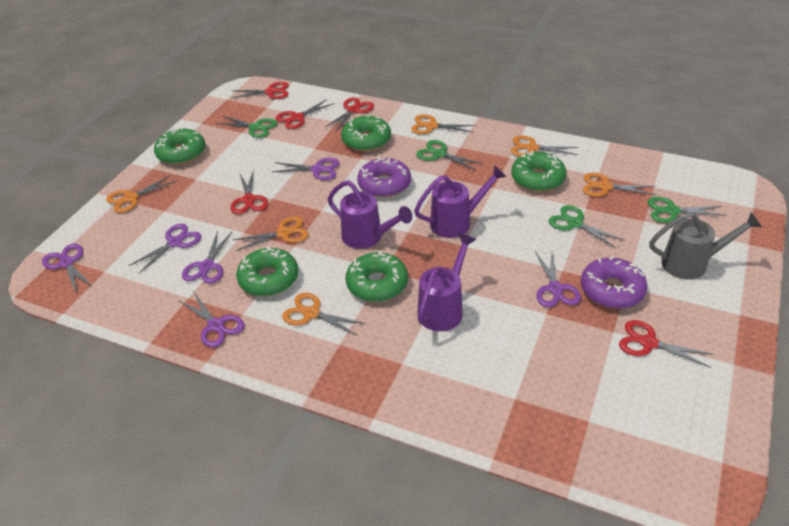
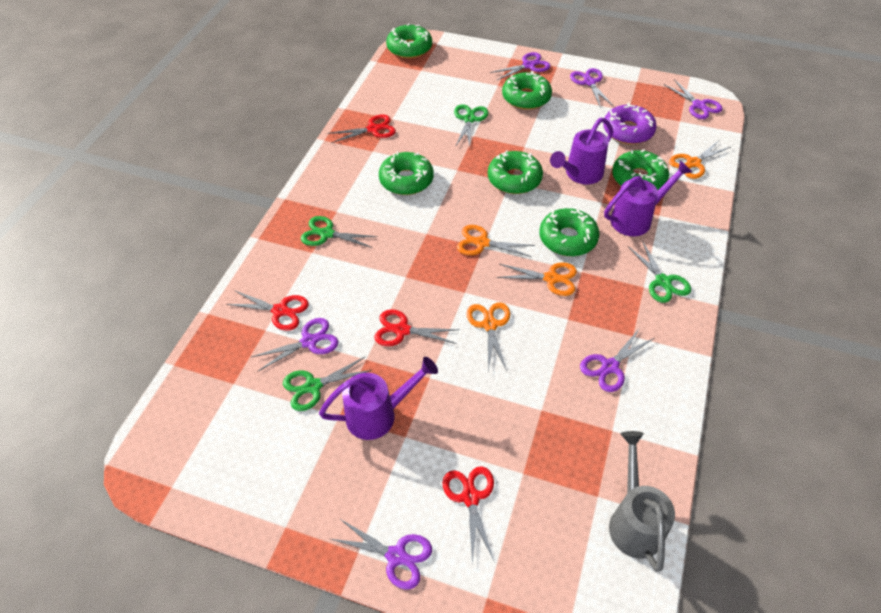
green donut: 5 -> 6
orange scissors: 6 -> 4
purple donut: 2 -> 1
red scissors: 5 -> 4

